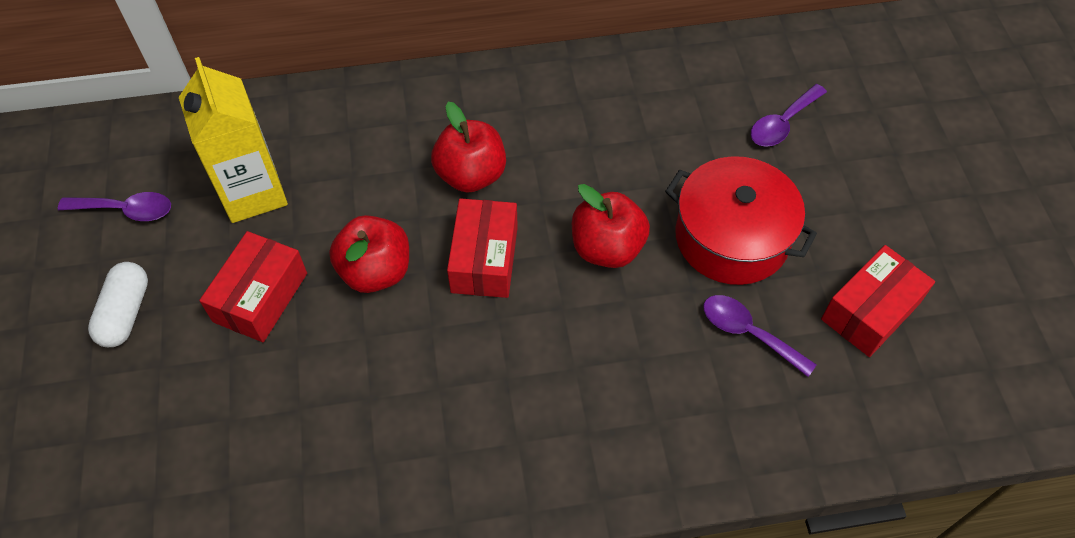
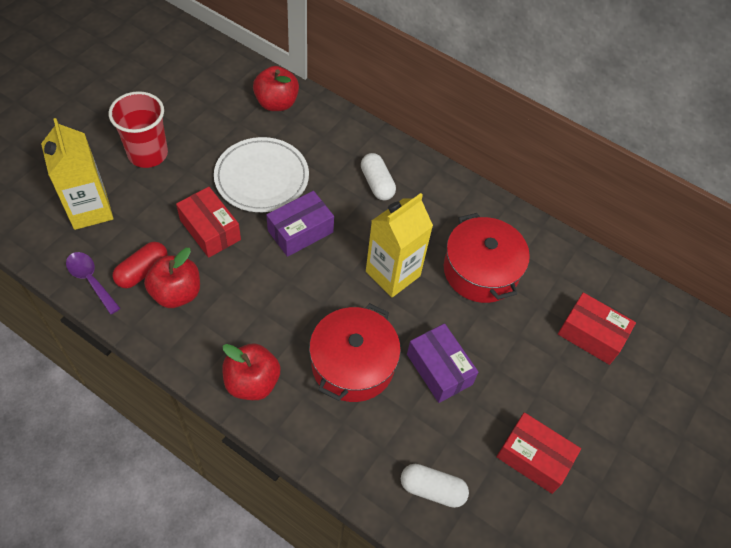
purple box: 0 -> 2
purple spoon: 3 -> 1
red capsule: 0 -> 1
red cup: 0 -> 1
red pot: 1 -> 2
white capsule: 1 -> 2
white plate: 0 -> 1
yellow carton: 1 -> 2

